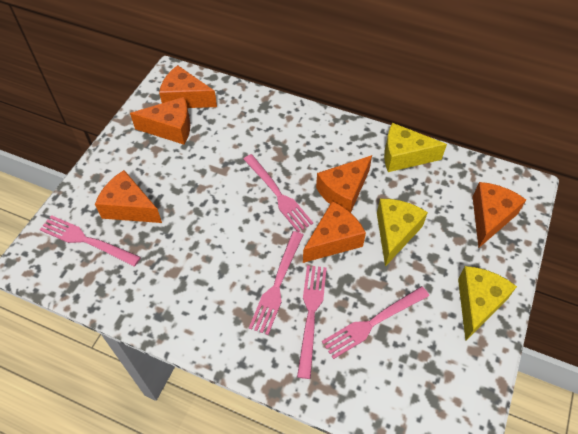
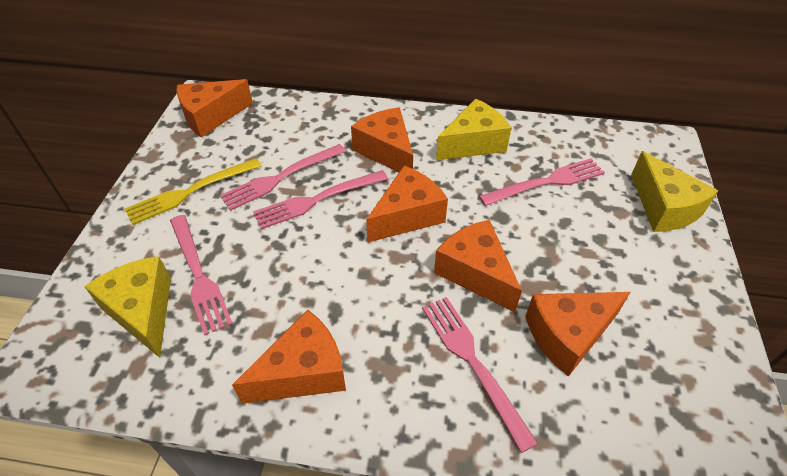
yellow fork: 0 -> 1

